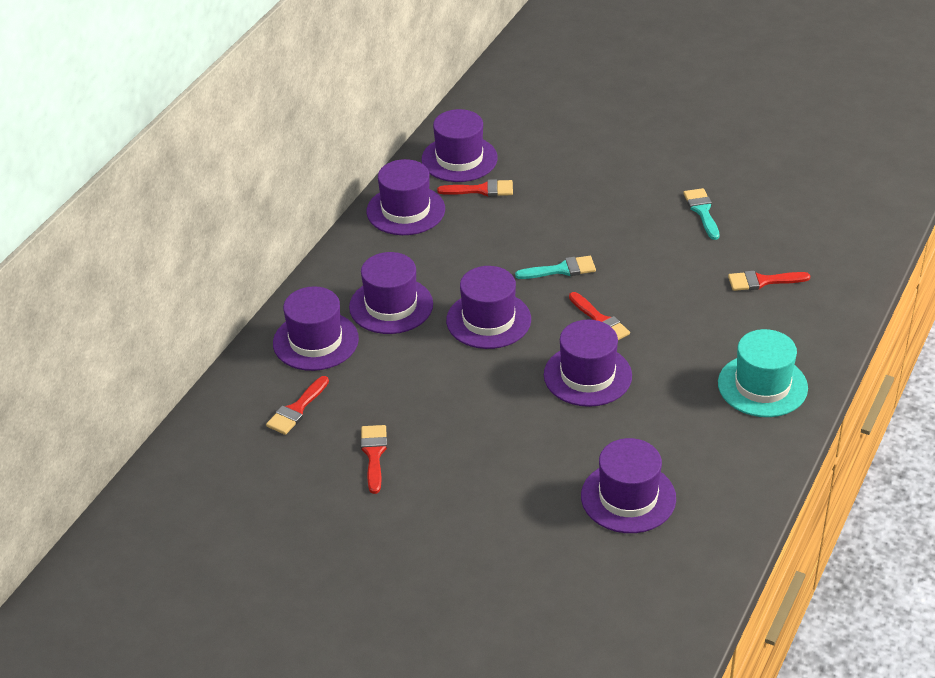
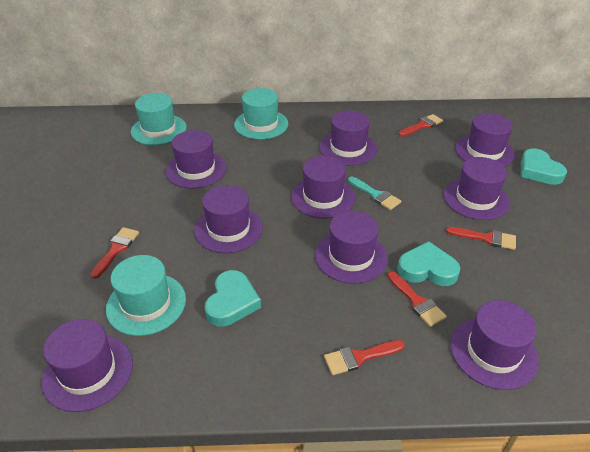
purple hat: 7 -> 9
turquoise brush: 2 -> 1
turquoise hat: 1 -> 3
turquoise heart: 0 -> 3

